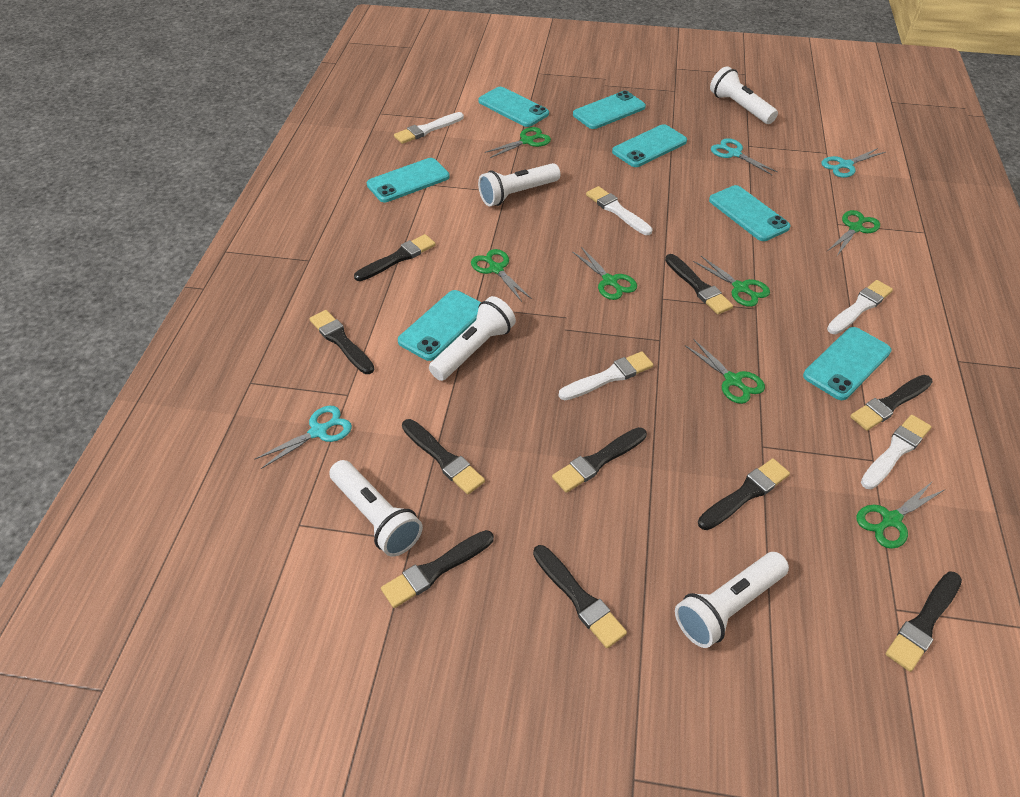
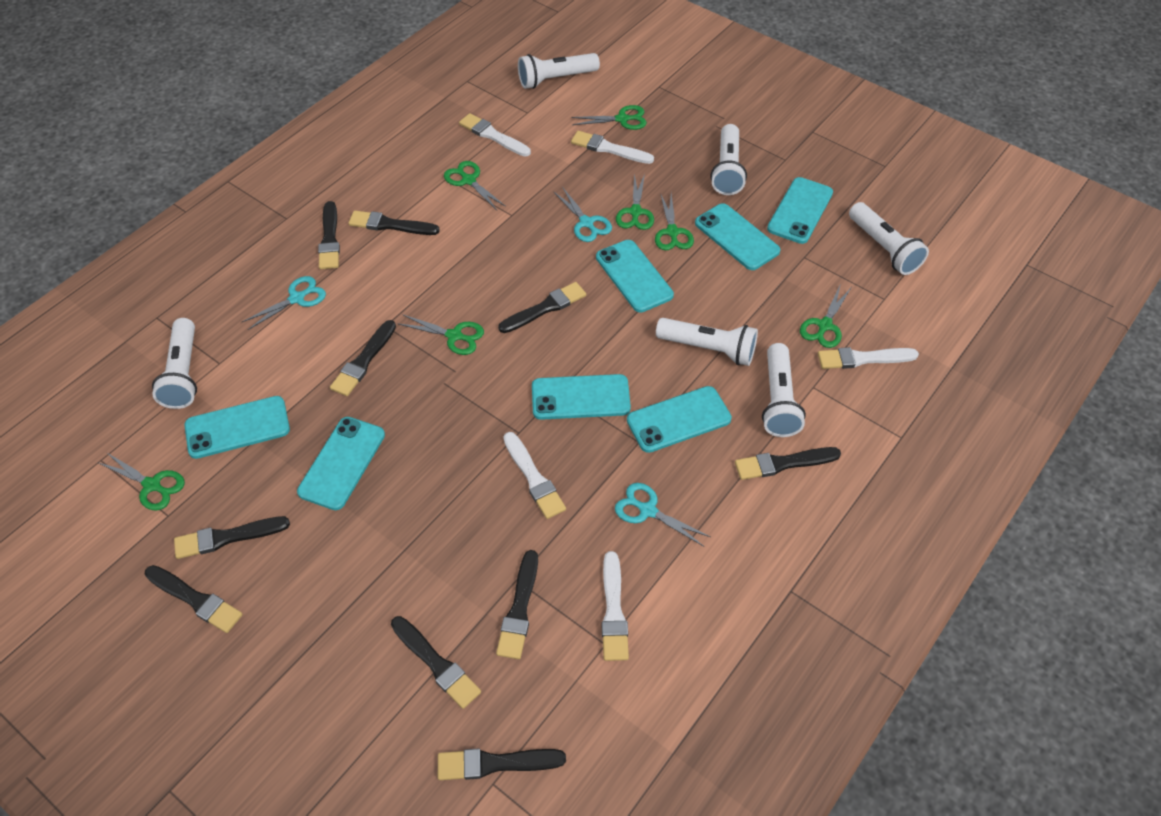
white flashlight: 5 -> 6

